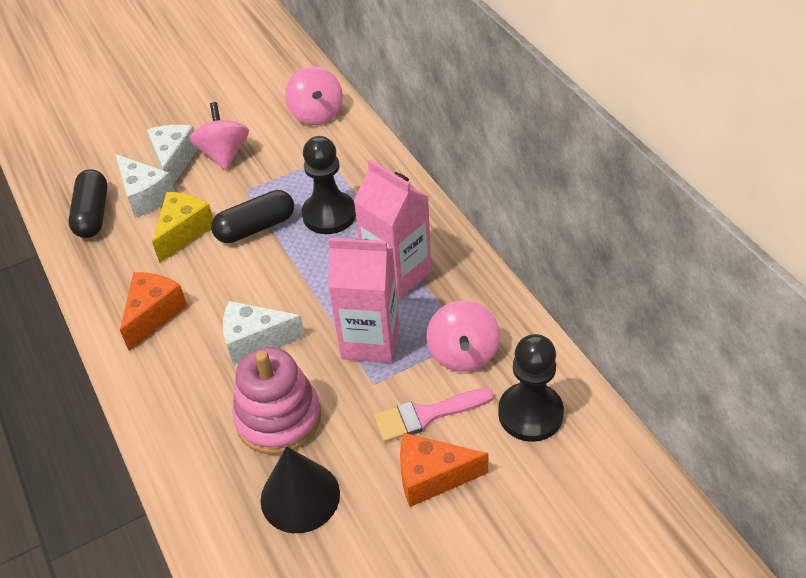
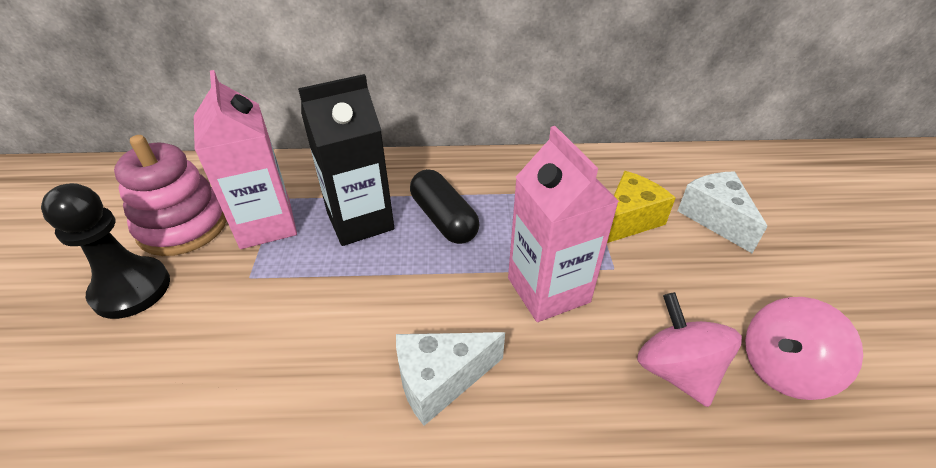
black capsule: 2 -> 1
black carton: 0 -> 1
black cone: 1 -> 0
black pawn: 2 -> 1
orange cheese: 2 -> 0
pink brush: 1 -> 0
pink spinning top: 3 -> 2
white cheese: 3 -> 2

